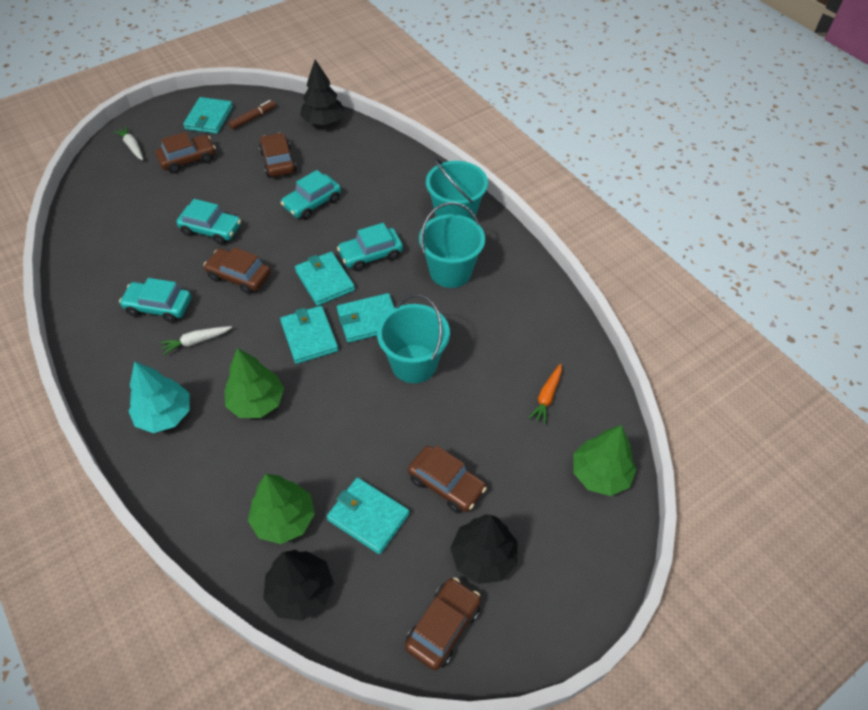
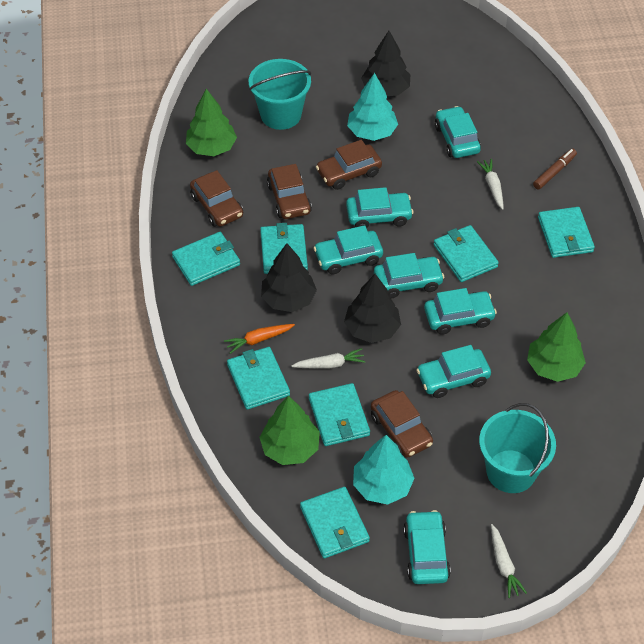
brown car: 5 -> 4
turquoise bucket: 3 -> 2
turquoise car: 4 -> 7
turquoise tree: 1 -> 2
turquoise wallet: 5 -> 7
white carrot: 2 -> 3

